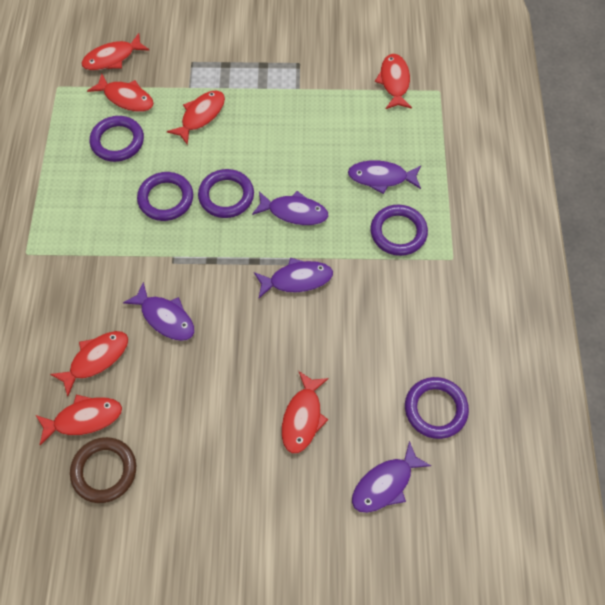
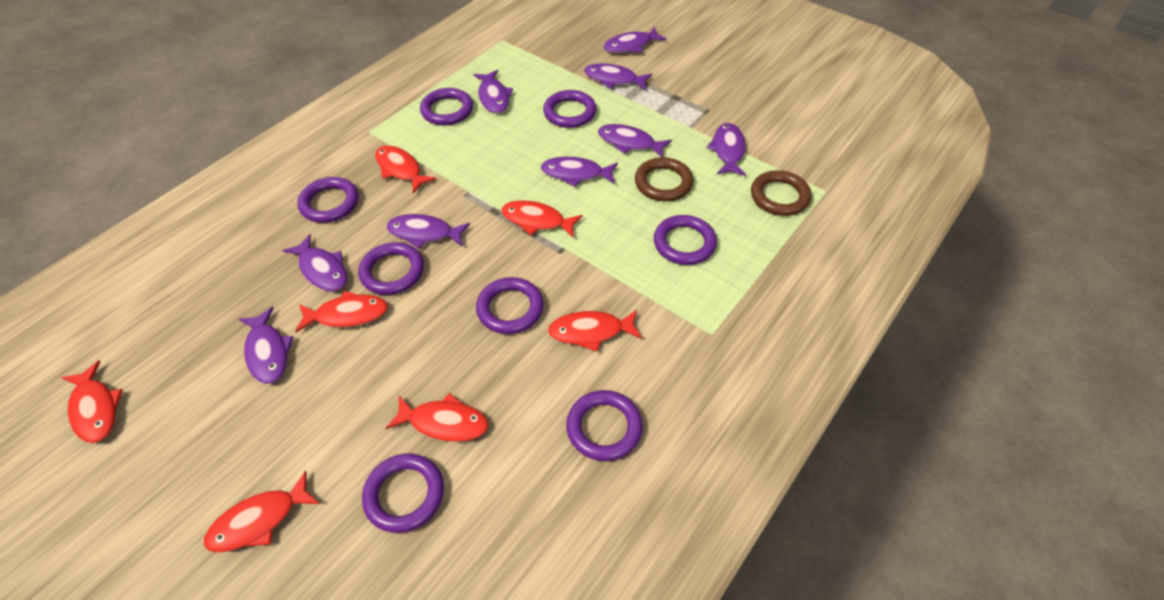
brown ring: 1 -> 2
purple fish: 5 -> 9
purple ring: 5 -> 8

